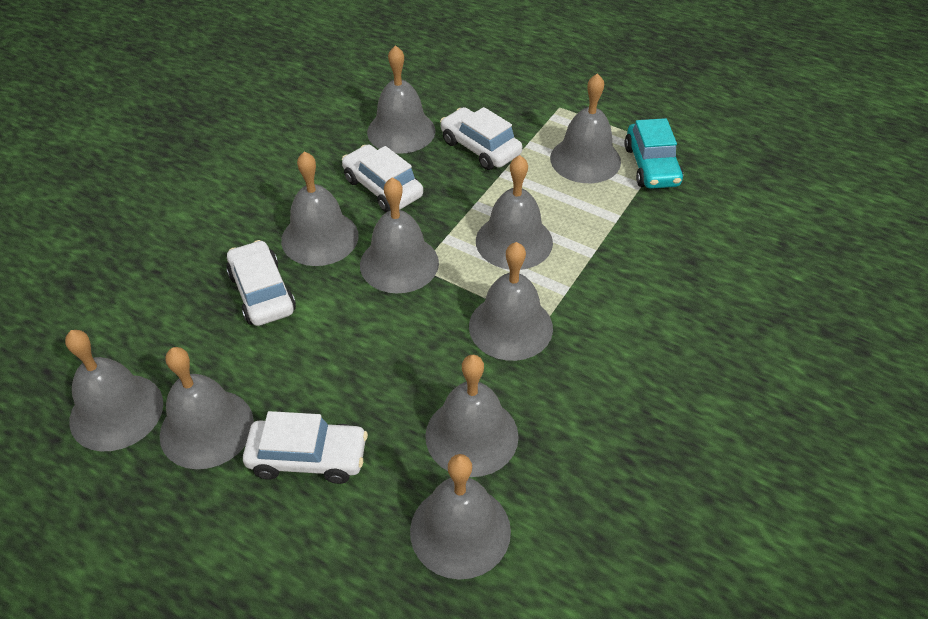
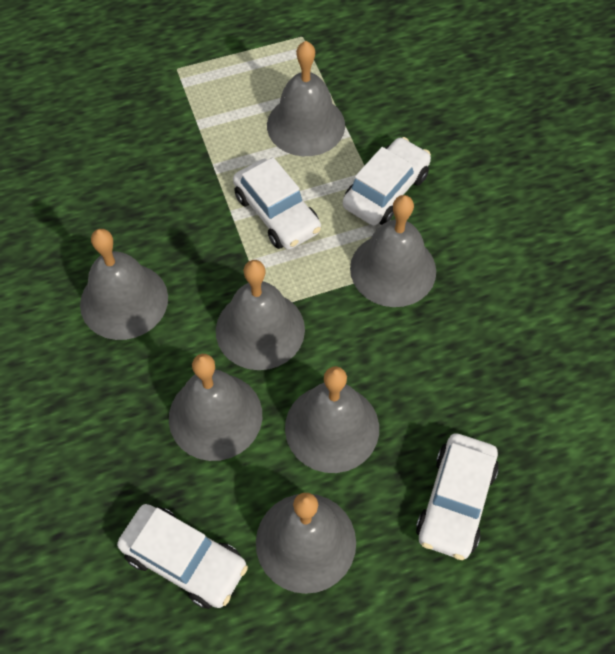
grey bell: 10 -> 7
turquoise car: 1 -> 0

